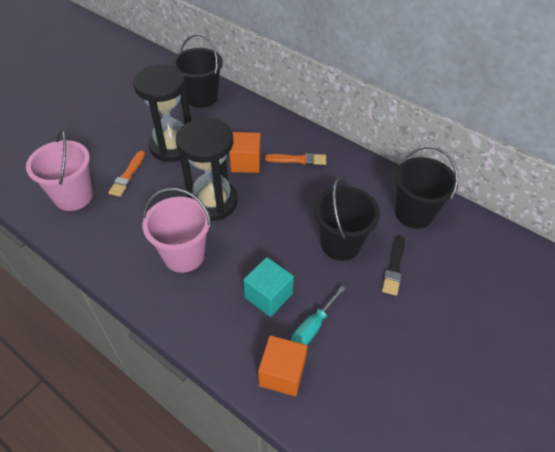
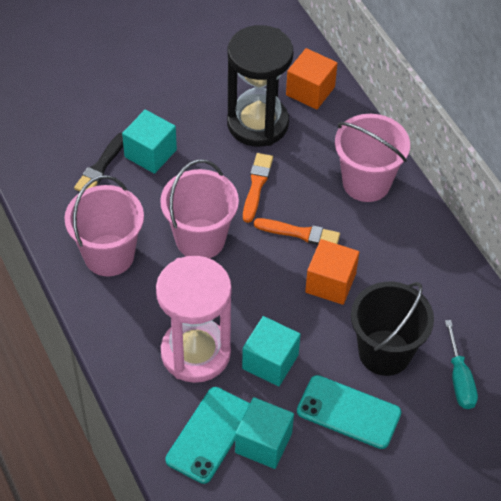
black bucket: 3 -> 1
black hourglass: 2 -> 1
pink bucket: 2 -> 3
pink hourglass: 0 -> 1
turquoise cube: 1 -> 3
turquoise phone: 0 -> 2

